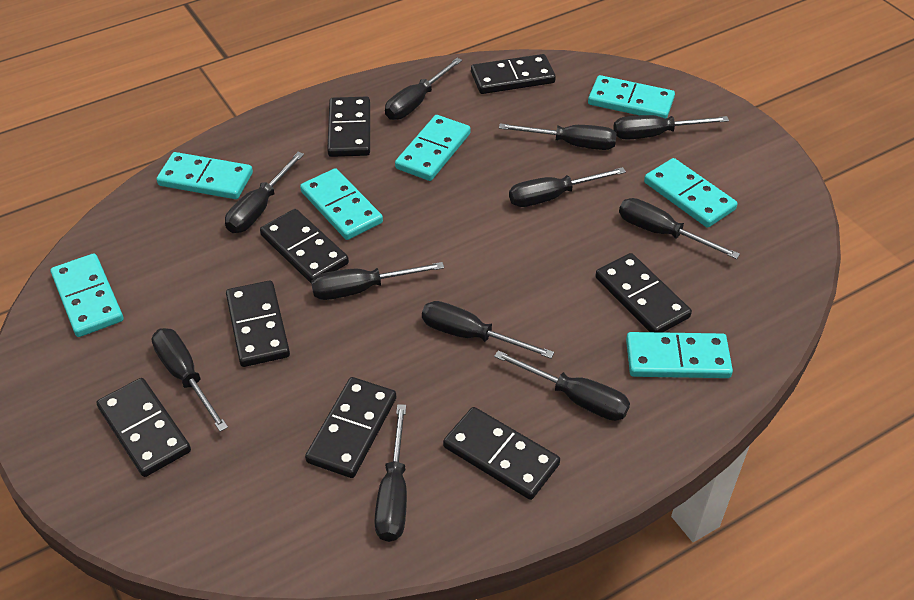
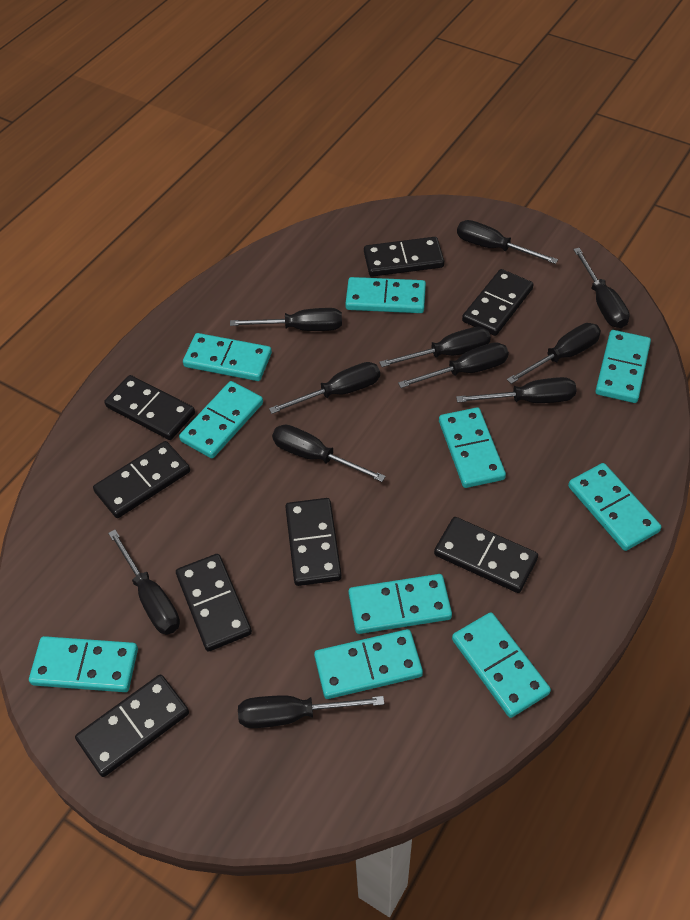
turquoise domino: 7 -> 10

